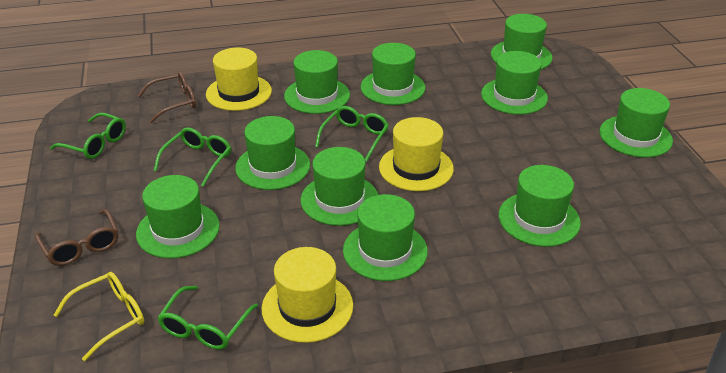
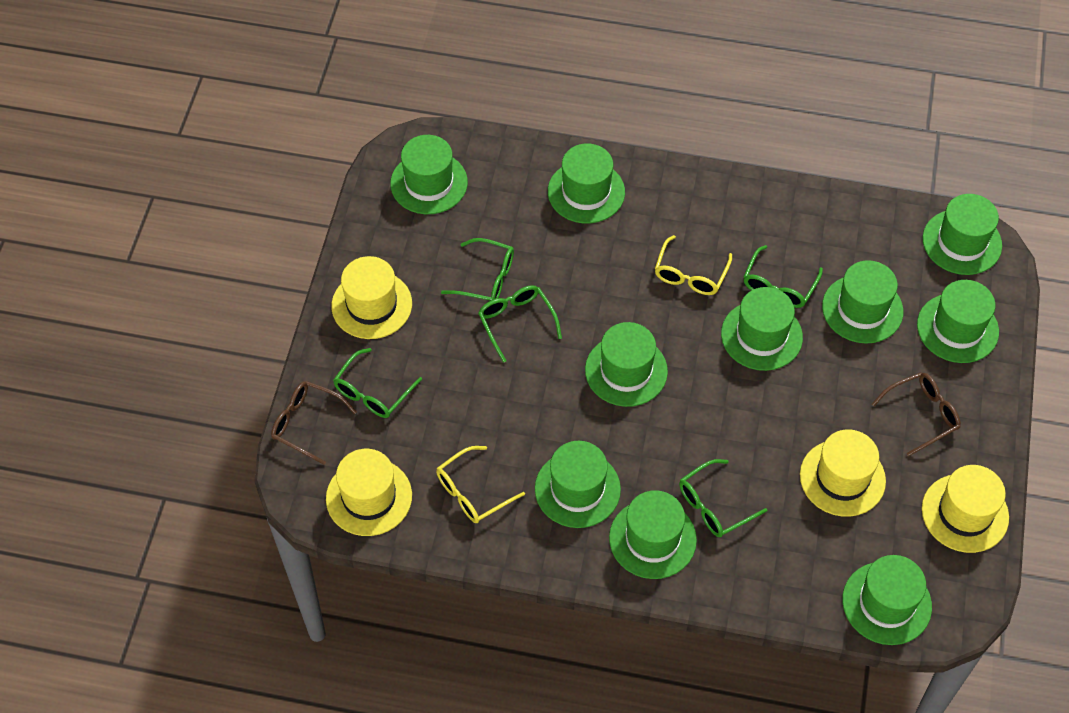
green glasses: 4 -> 5
yellow glasses: 1 -> 2
yellow hat: 3 -> 4

